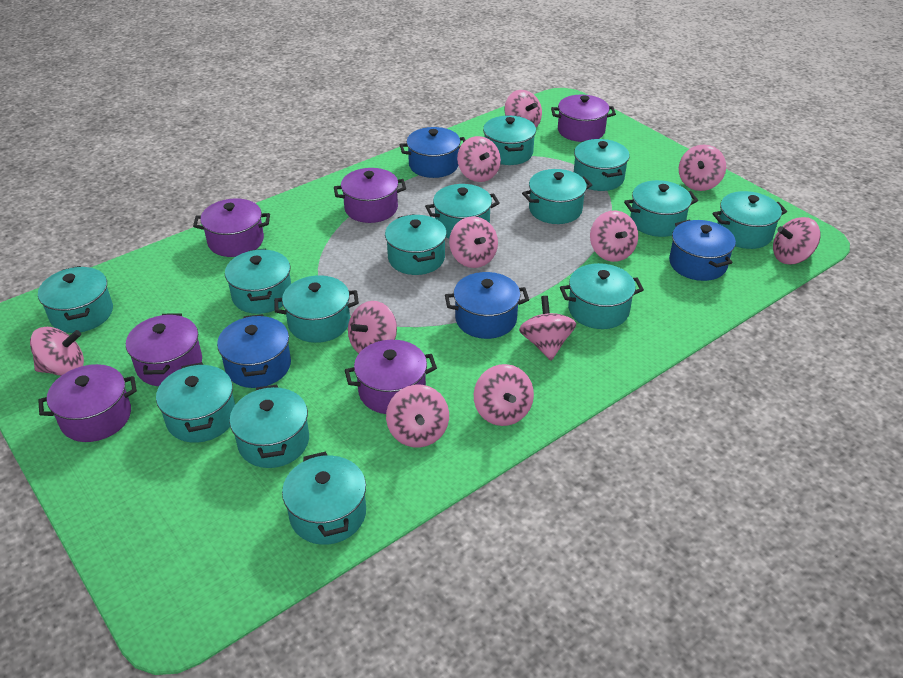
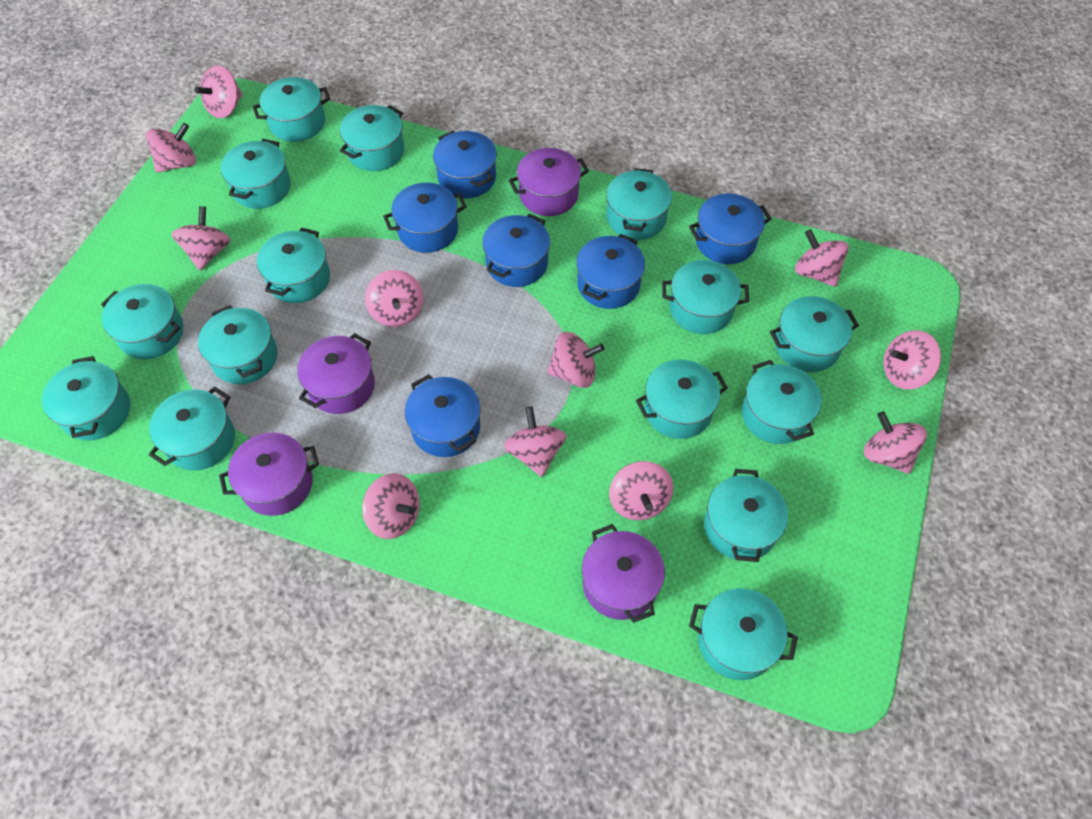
blue pot: 4 -> 6
purple pot: 6 -> 4
turquoise pot: 14 -> 15

